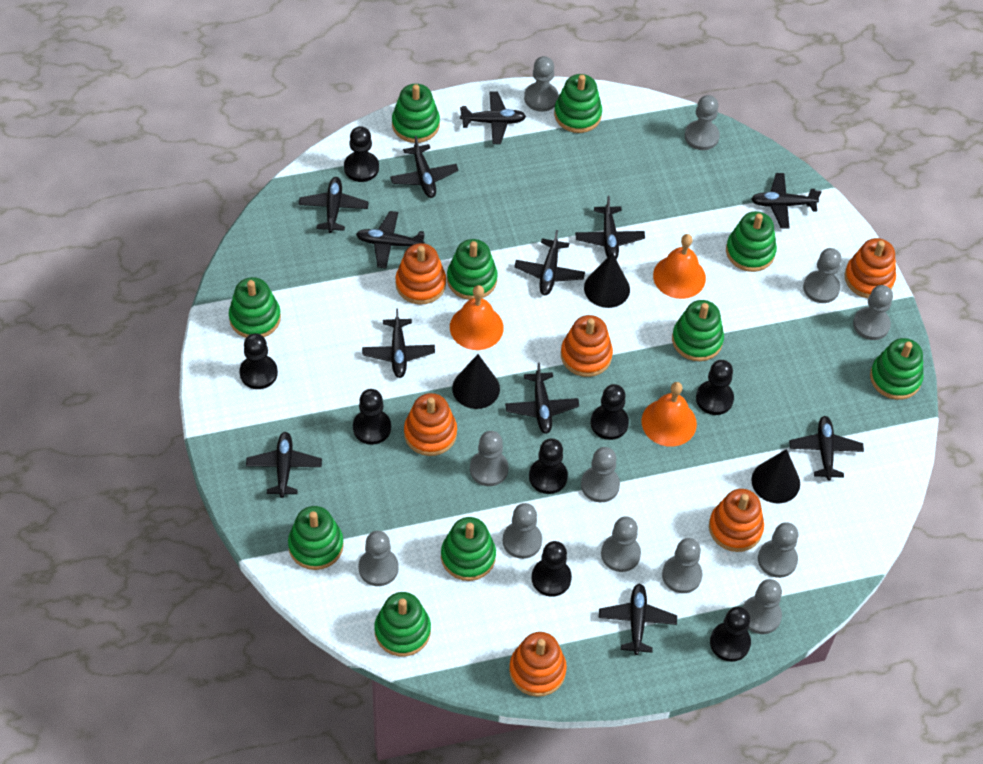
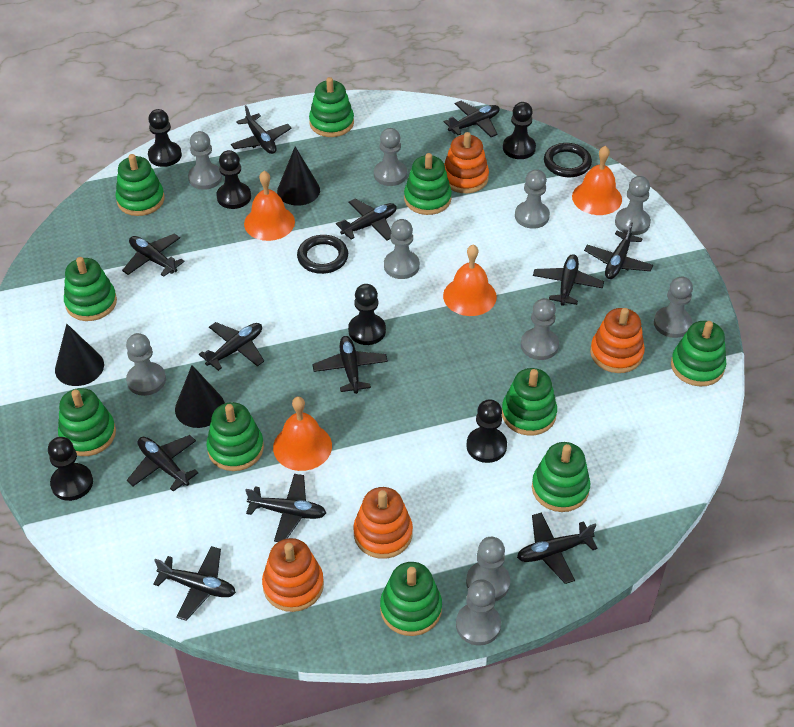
black pawn: 8 -> 6
black ring: 0 -> 2
grey pawn: 12 -> 10
orange bell: 3 -> 4
orange stacking toy: 6 -> 4

